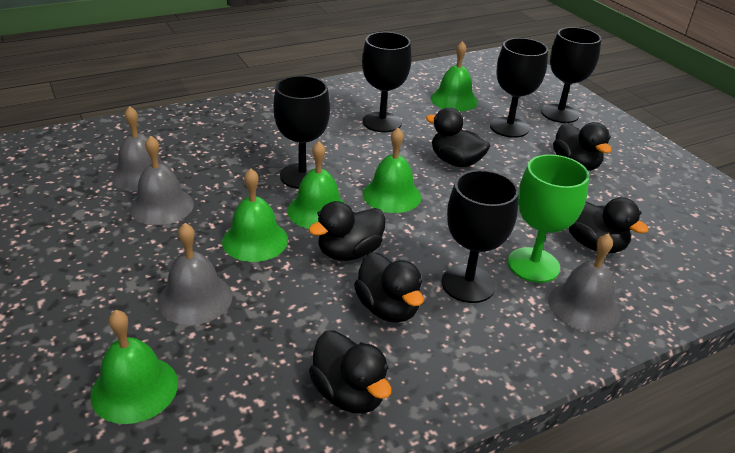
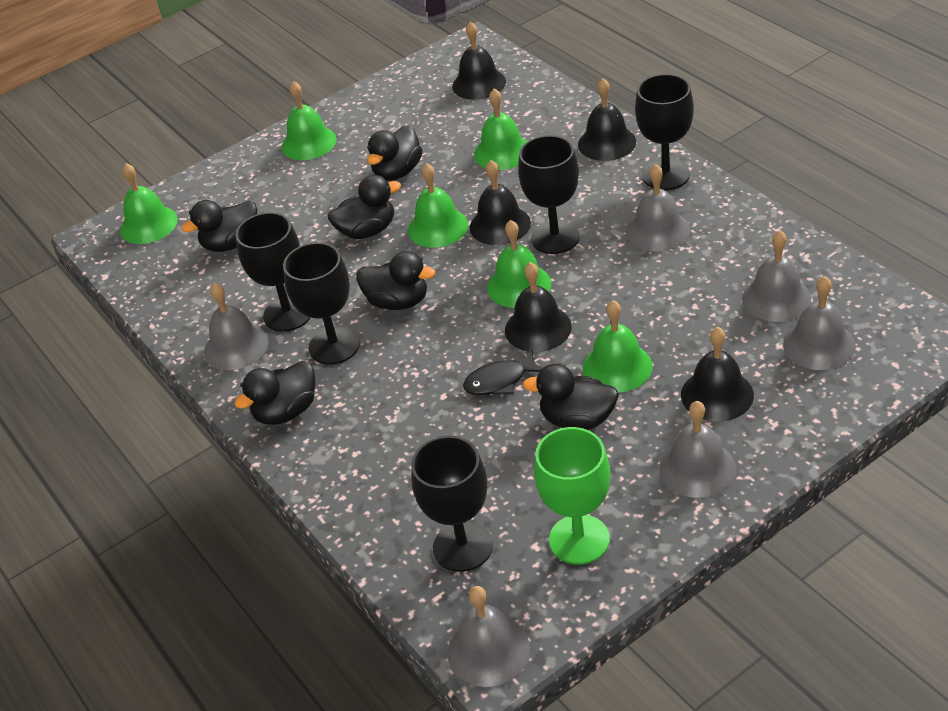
black bell: 0 -> 5
black fish: 0 -> 1
green bell: 5 -> 6
grey bell: 4 -> 6

